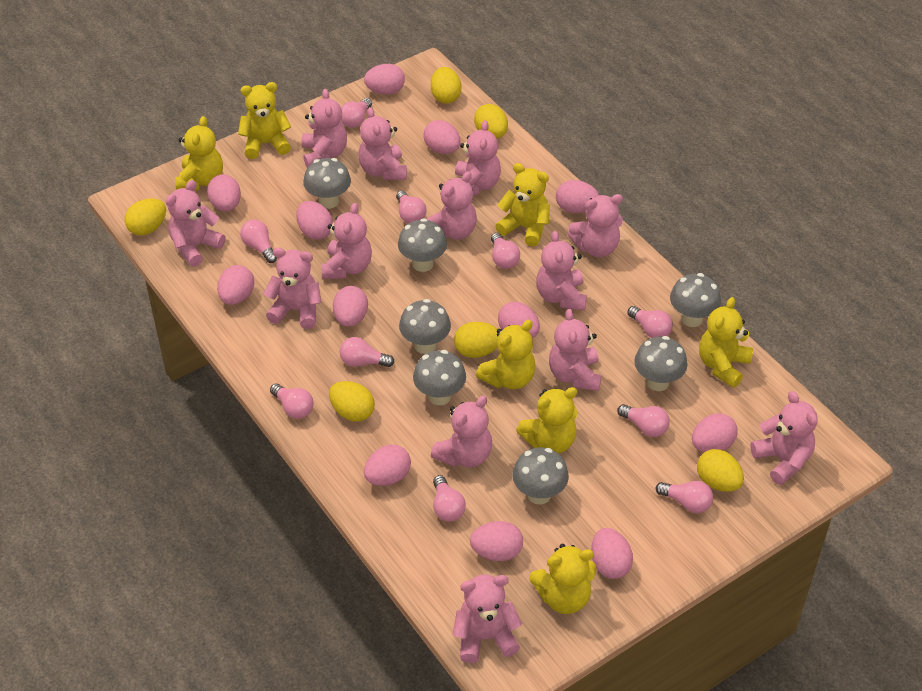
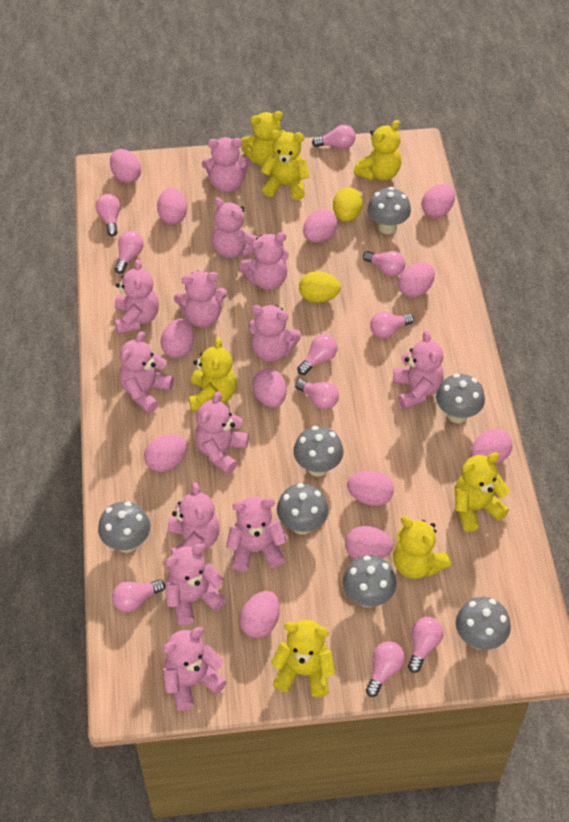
yellow egg: 6 -> 2

